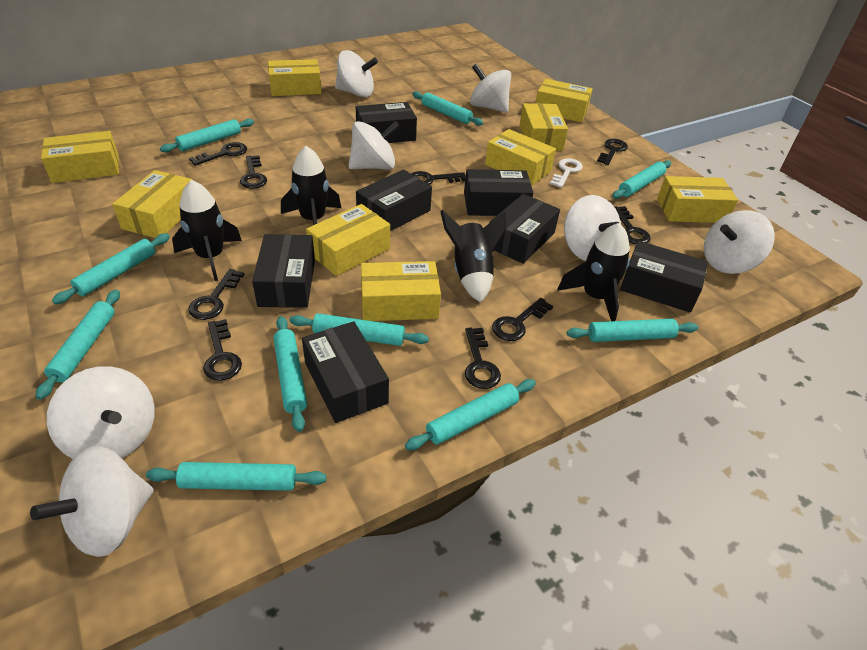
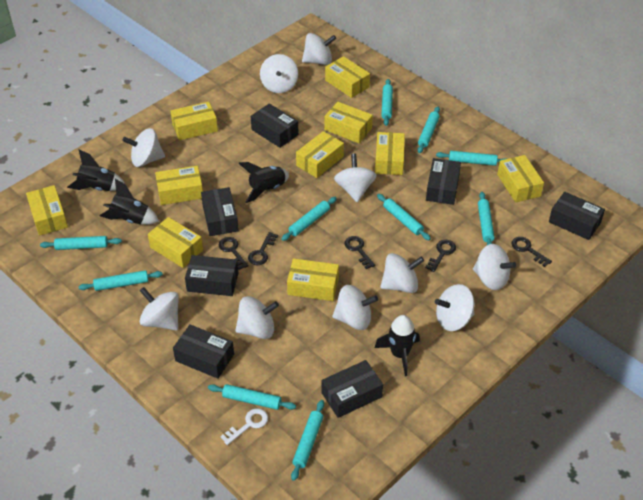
black key: 9 -> 5
white spinning top: 7 -> 10
yellow box: 9 -> 10

